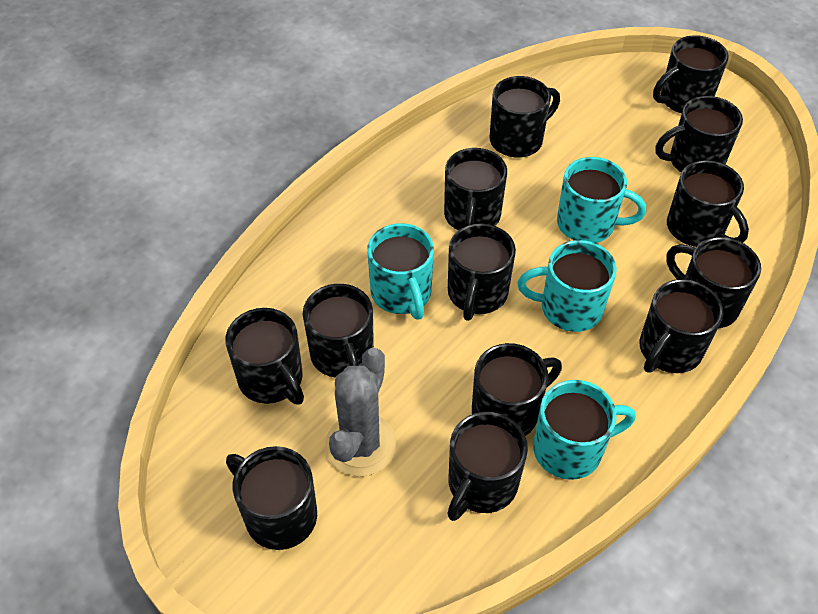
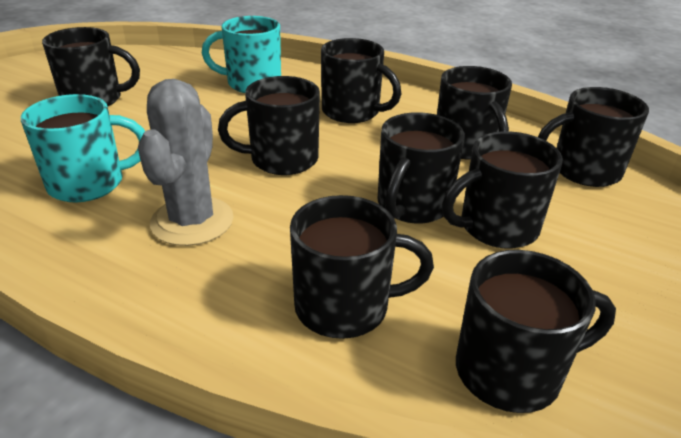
black mug: 13 -> 9
turquoise mug: 4 -> 2

